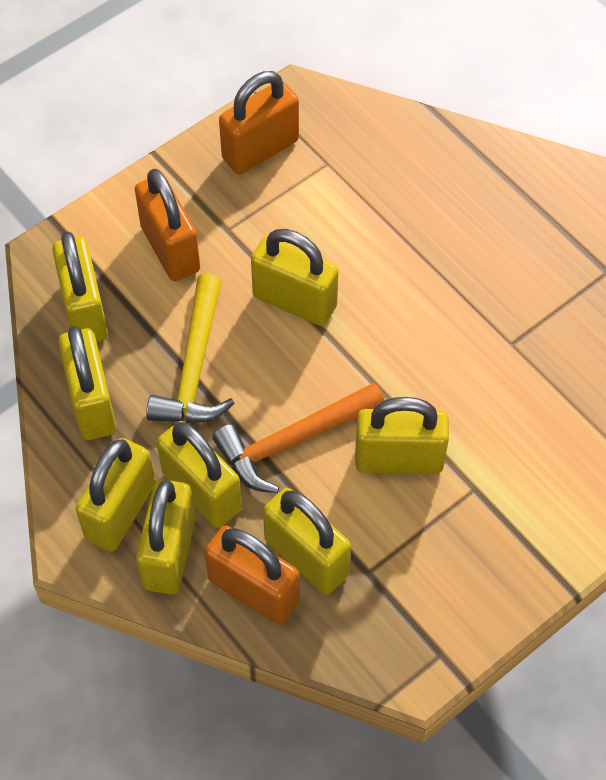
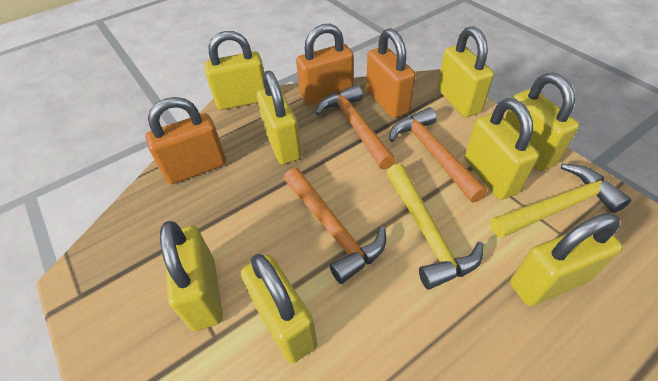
orange hammer: 1 -> 3
yellow hammer: 1 -> 2

